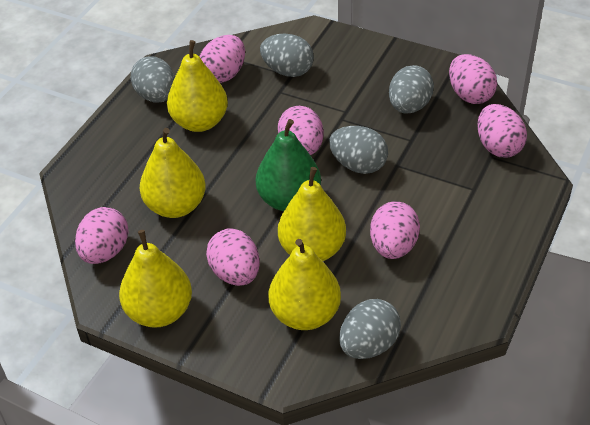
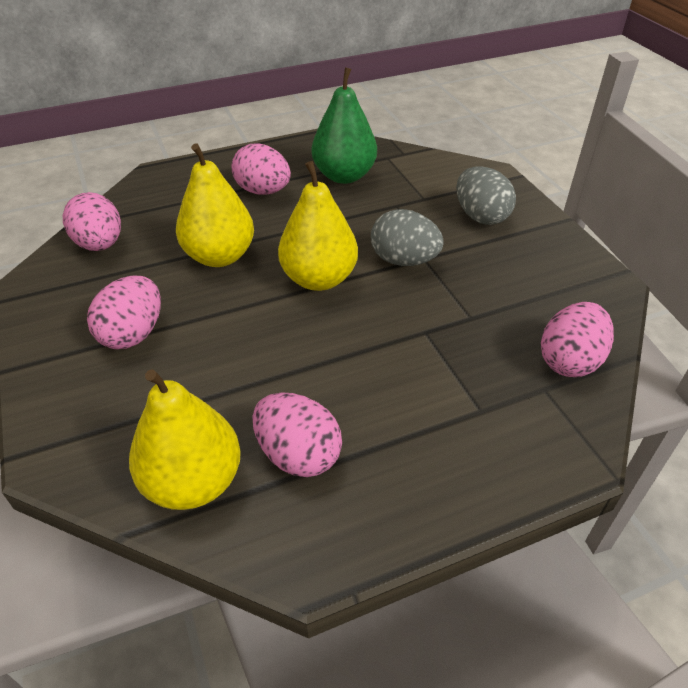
grey egg: 5 -> 2
pink egg: 7 -> 5
yellow pear: 5 -> 3

